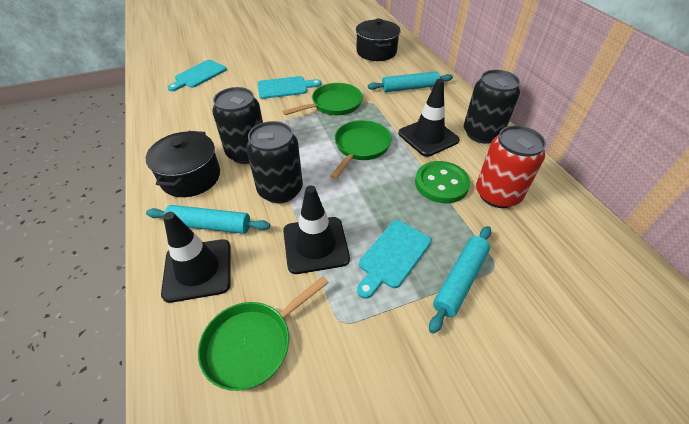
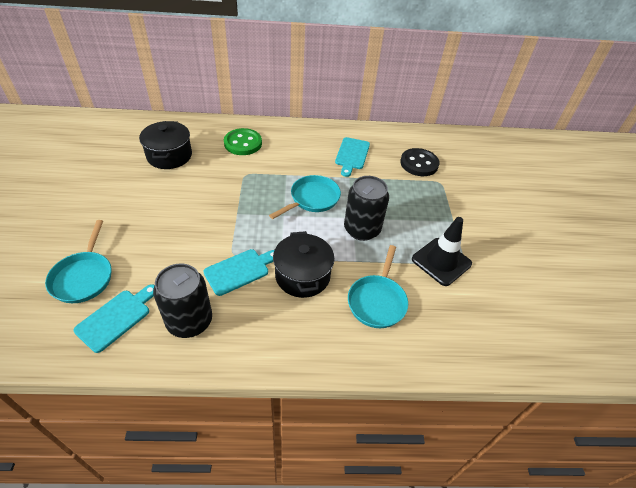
black button: 0 -> 1
black can: 3 -> 2
black traffic cone: 3 -> 1
green pan: 3 -> 0
red can: 1 -> 0
turquoise pan: 0 -> 3
turquoise rolling pin: 3 -> 0

